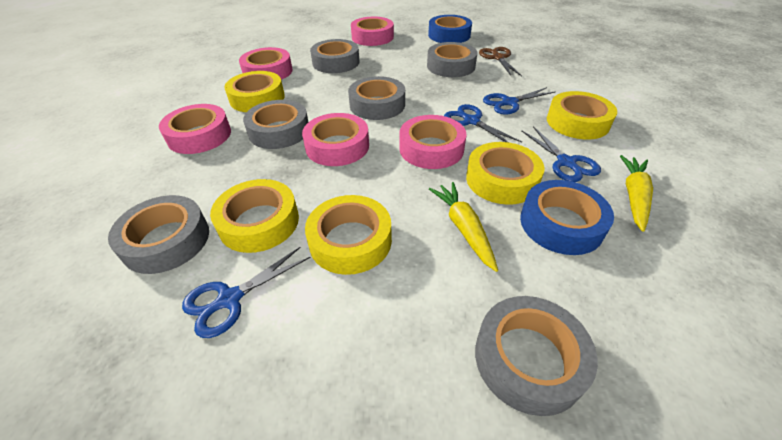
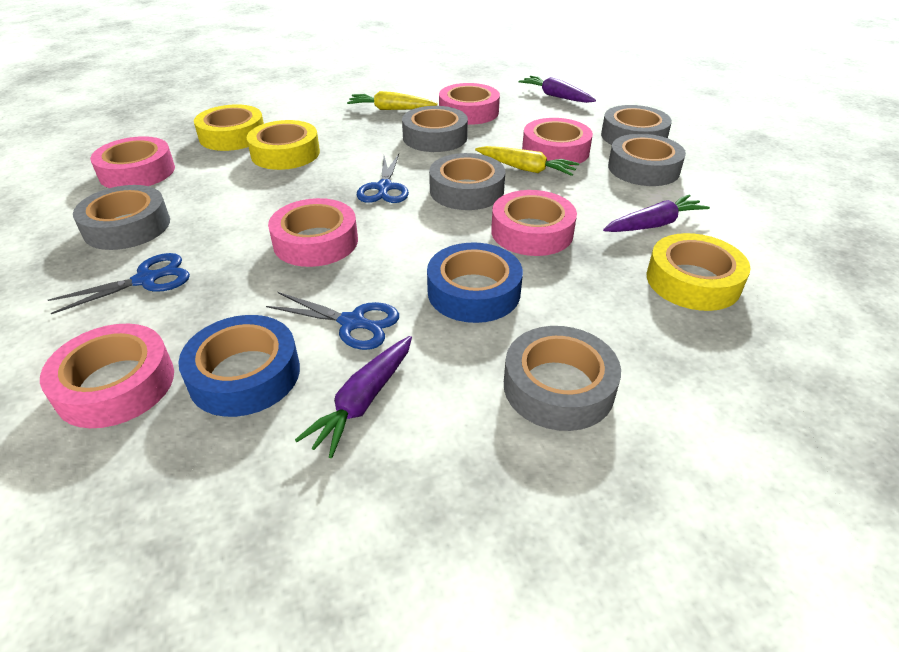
blue scissors: 4 -> 3
brown scissors: 1 -> 0
pink tape: 5 -> 6
purple carrot: 0 -> 3
yellow tape: 5 -> 3

